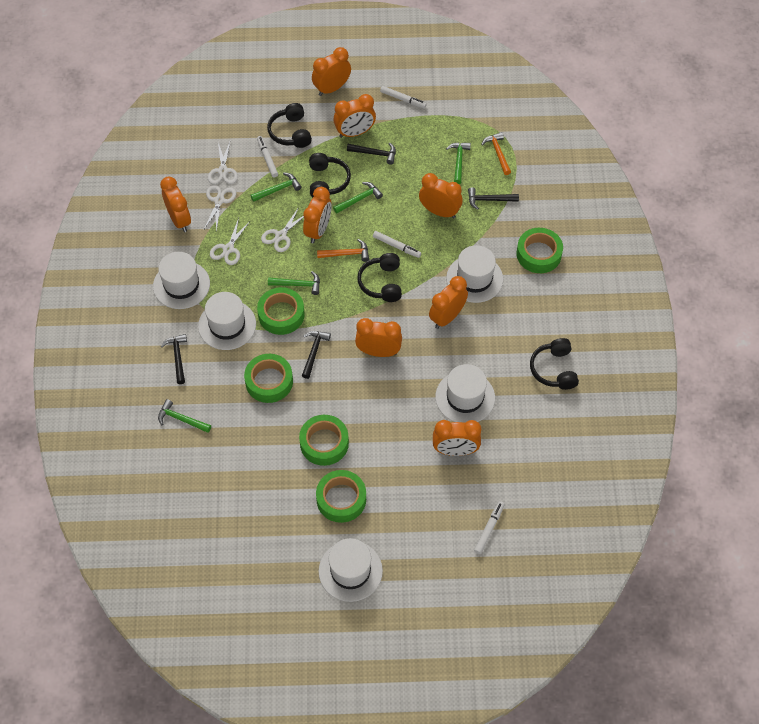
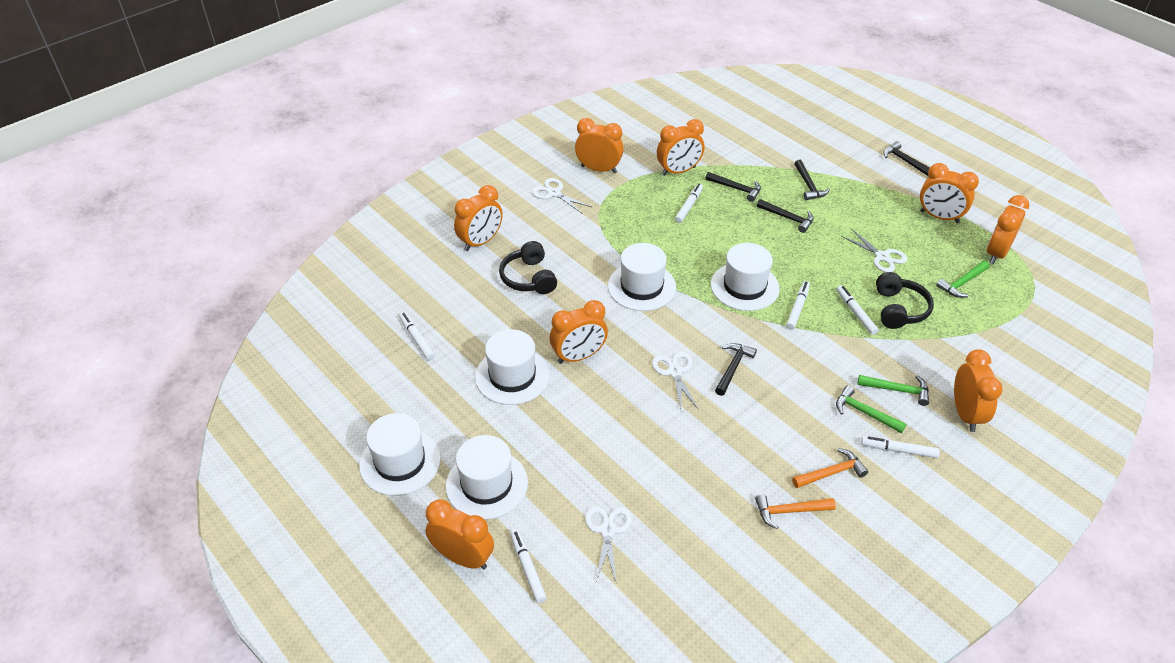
black hammer: 4 -> 5
black headphones: 4 -> 2
green hammer: 5 -> 3
green tape: 5 -> 0
white marker: 4 -> 6

